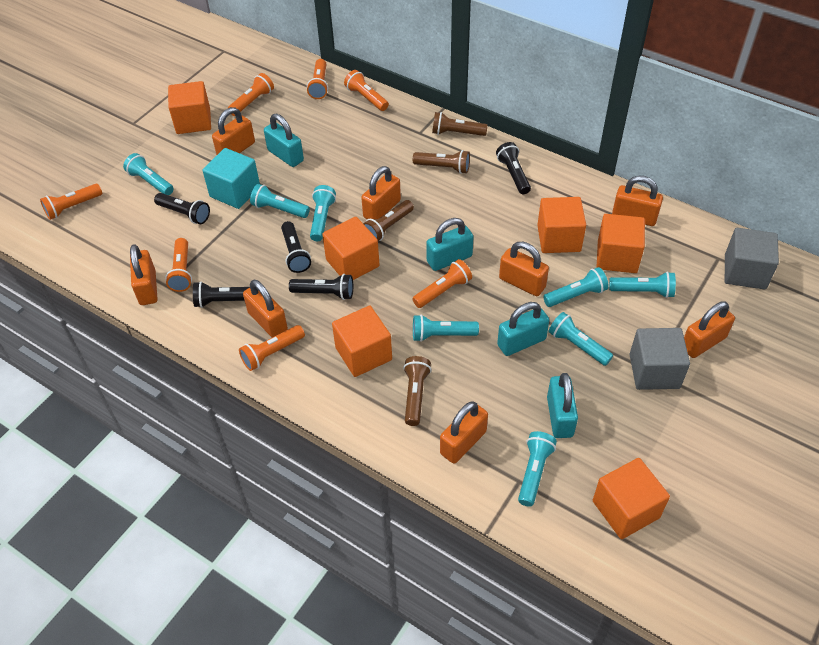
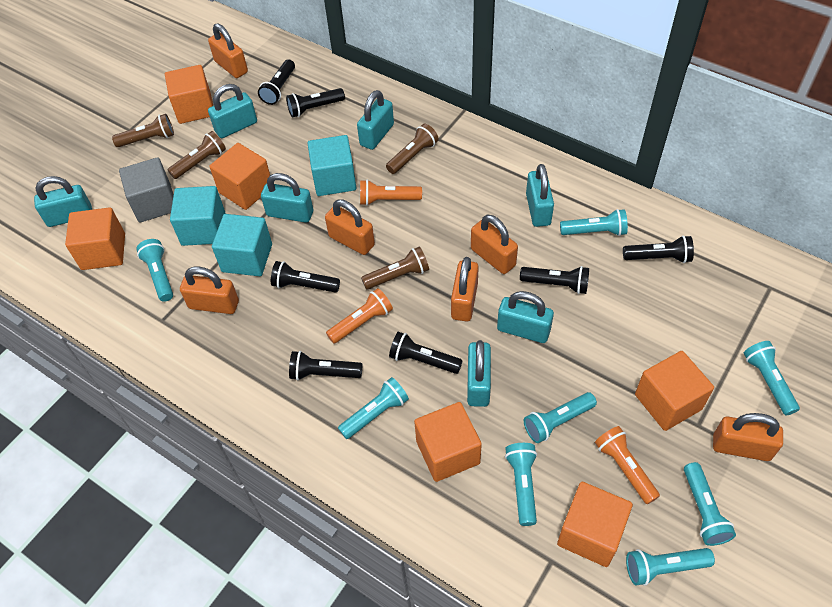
black flashlight: 5 -> 7
grey cube: 2 -> 1
orange flashlight: 7 -> 3
orange padlock: 8 -> 6
turquoise cube: 1 -> 3
turquoise padlock: 4 -> 7

